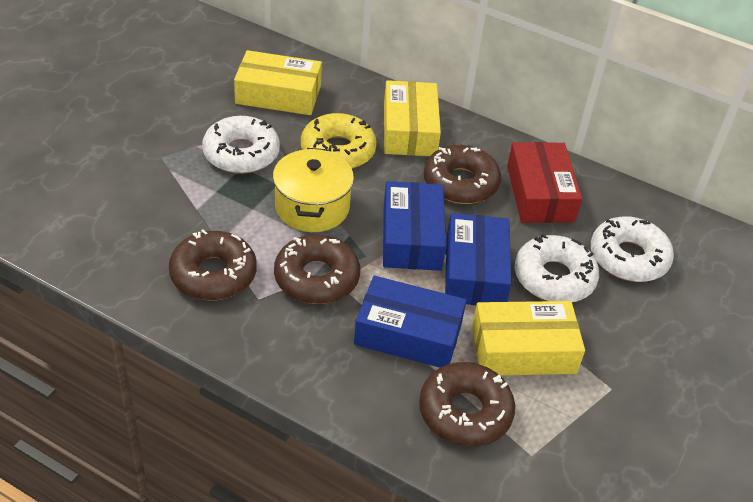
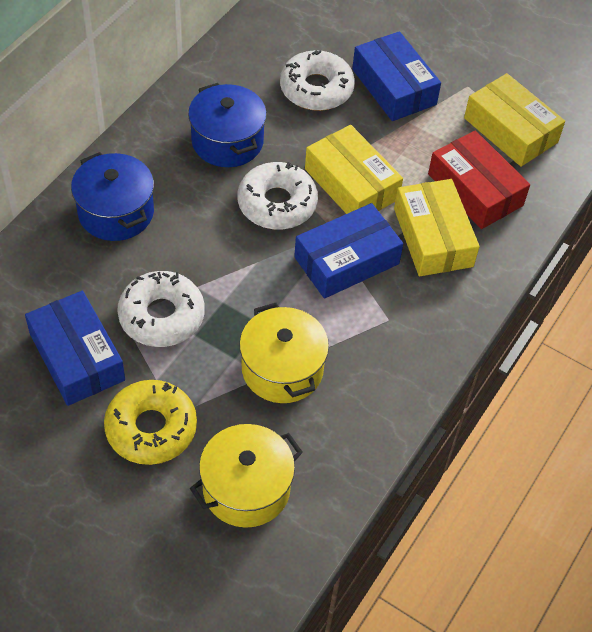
blue pot: 0 -> 2
brown donut: 4 -> 0
yellow pot: 1 -> 2

